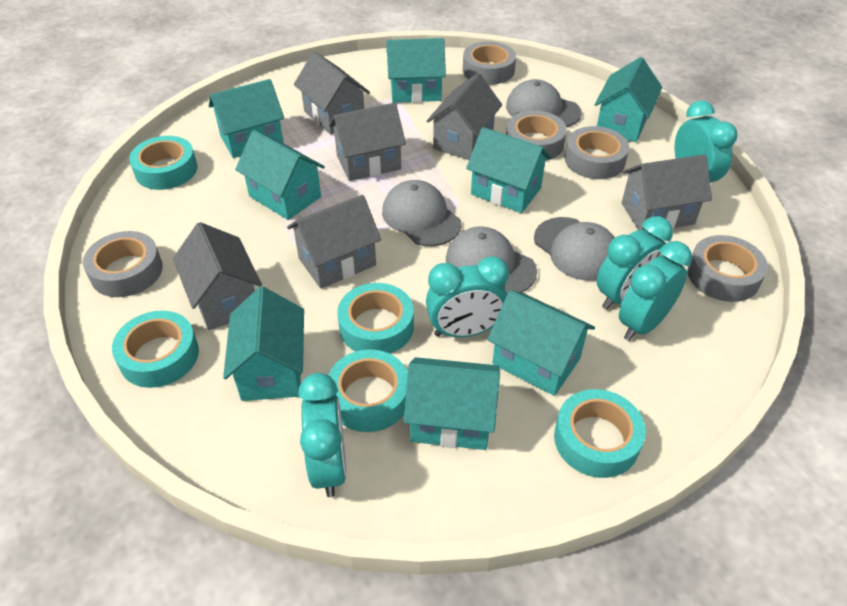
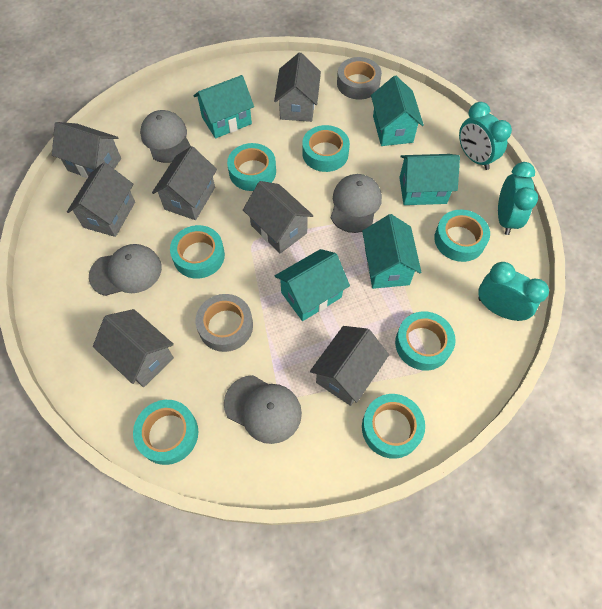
grey house: 6 -> 7
grey tape: 5 -> 2
turquoise clock: 5 -> 3
turquoise house: 8 -> 5
turquoise tape: 5 -> 7

